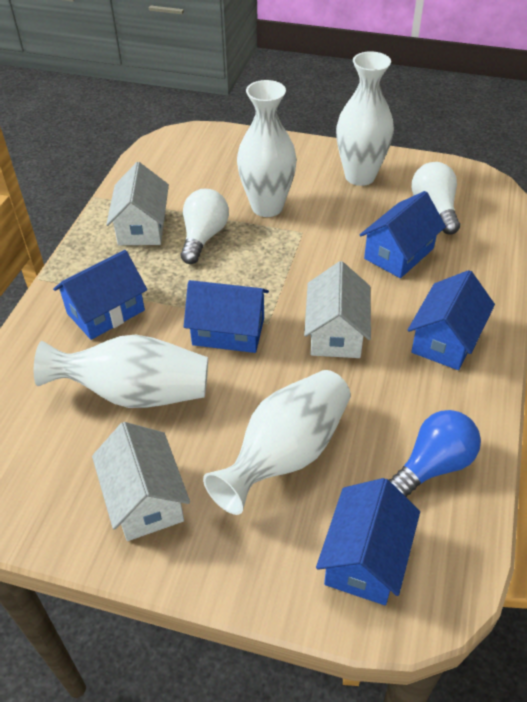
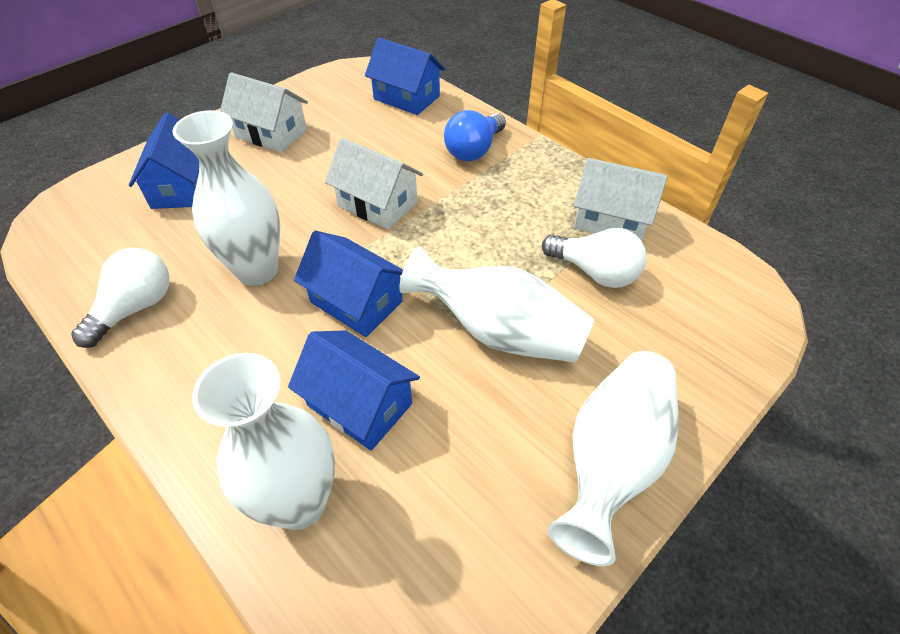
blue house: 5 -> 4

